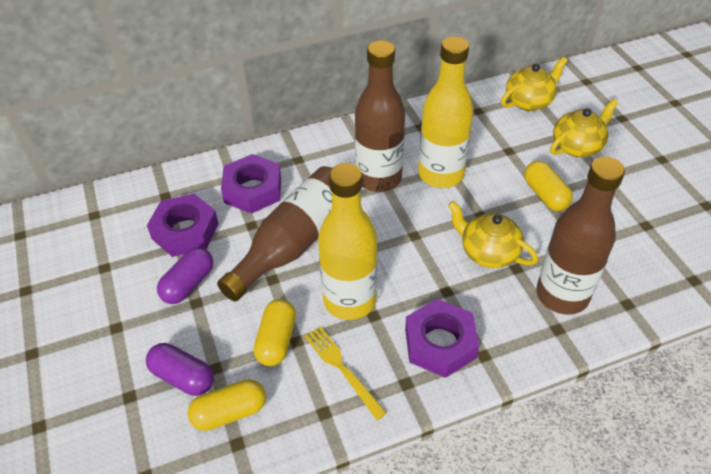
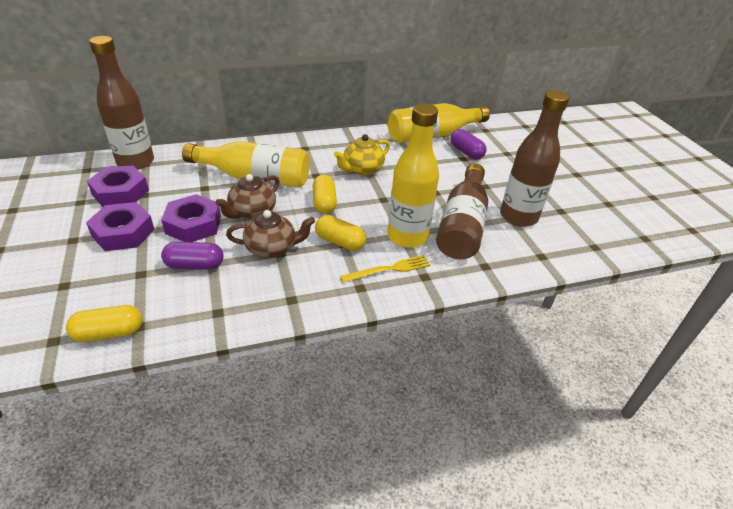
brown teapot: 0 -> 2
yellow bottle: 2 -> 3
yellow teapot: 3 -> 1

